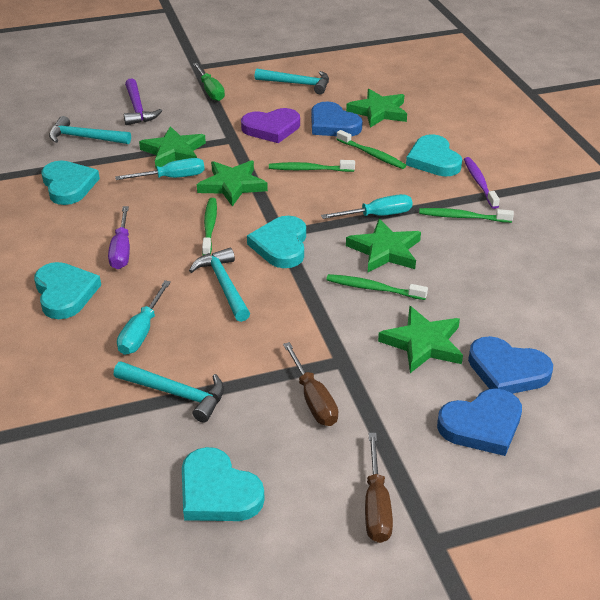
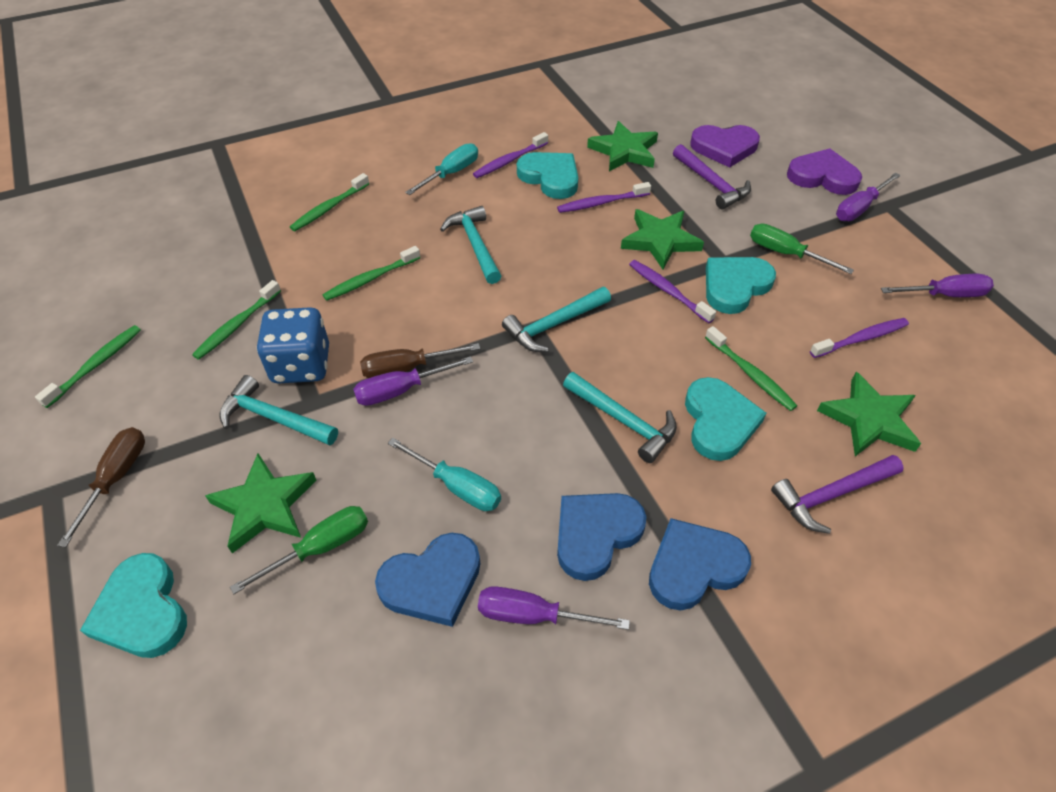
blue dice: 0 -> 1
green screwdriver: 1 -> 2
green star: 5 -> 4
purple hammer: 1 -> 2
purple heart: 1 -> 2
purple screwdriver: 1 -> 4
purple toothbrush: 1 -> 4
turquoise heart: 5 -> 4
turquoise screwdriver: 3 -> 2

